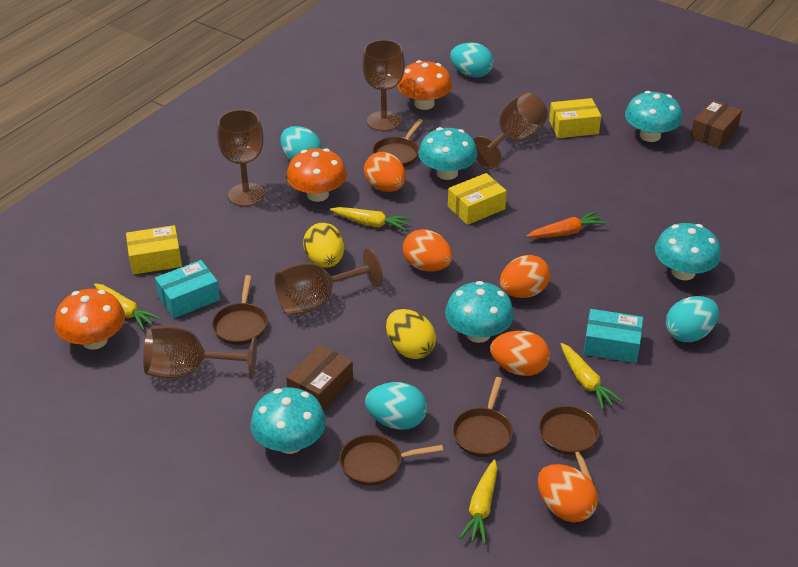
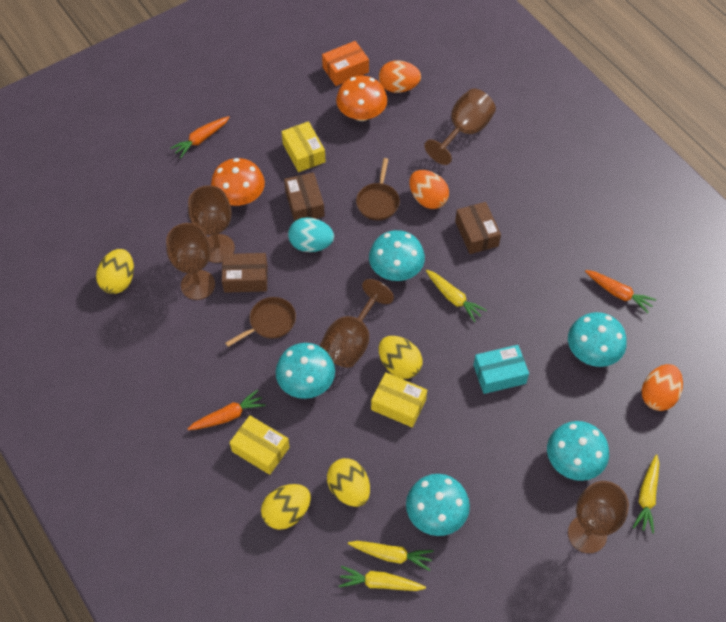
brown box: 2 -> 3
brown pan: 5 -> 2
orange box: 0 -> 1
orange carrot: 1 -> 3
orange egg: 5 -> 3
orange mushroom: 3 -> 2
turquoise box: 2 -> 1
turquoise egg: 4 -> 1
yellow egg: 2 -> 4

